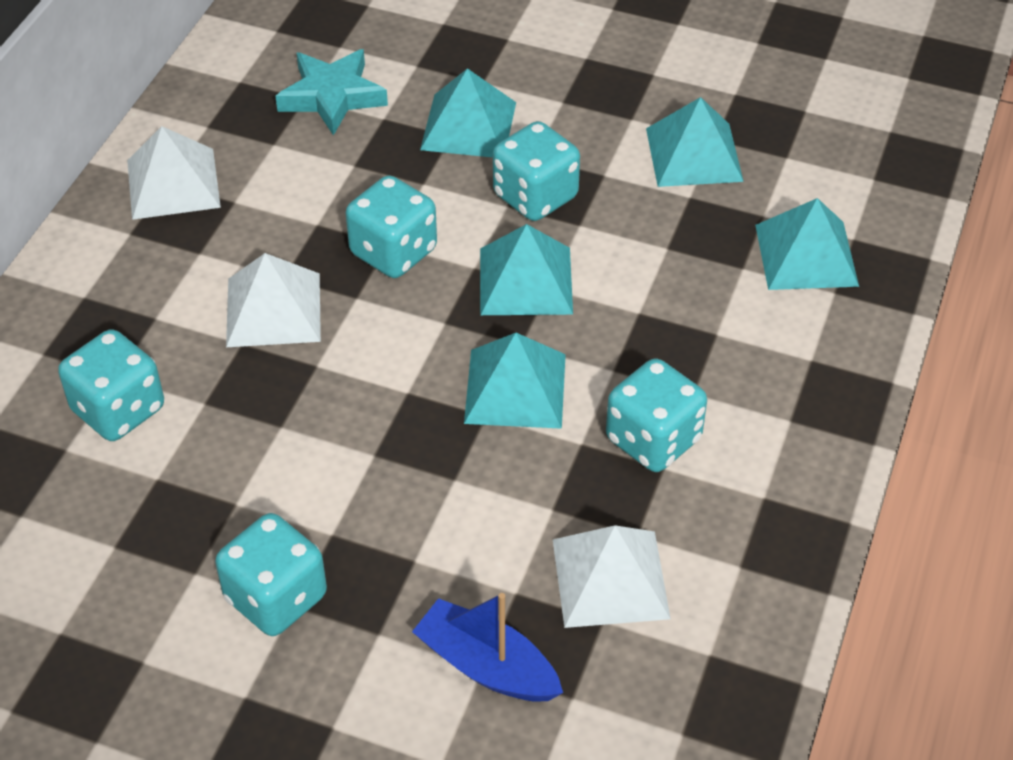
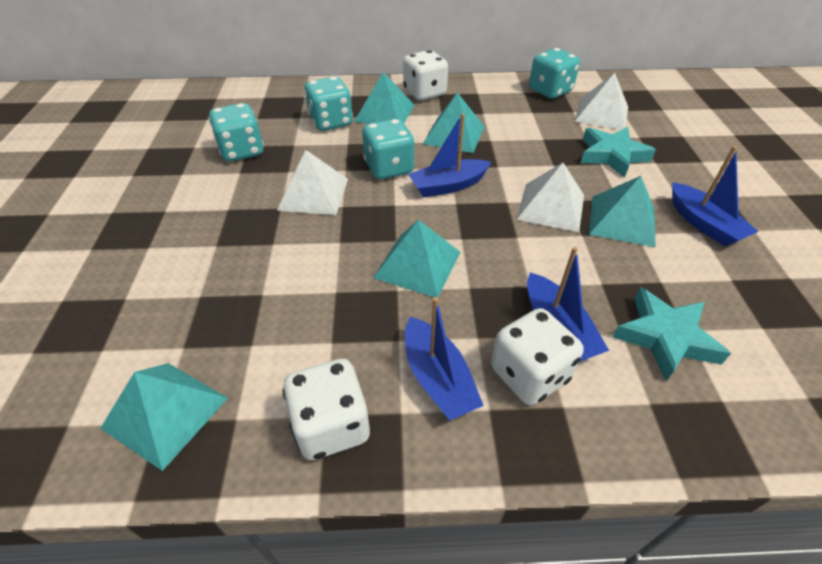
blue boat: 1 -> 4
turquoise dice: 5 -> 4
turquoise star: 1 -> 2
white dice: 0 -> 3

